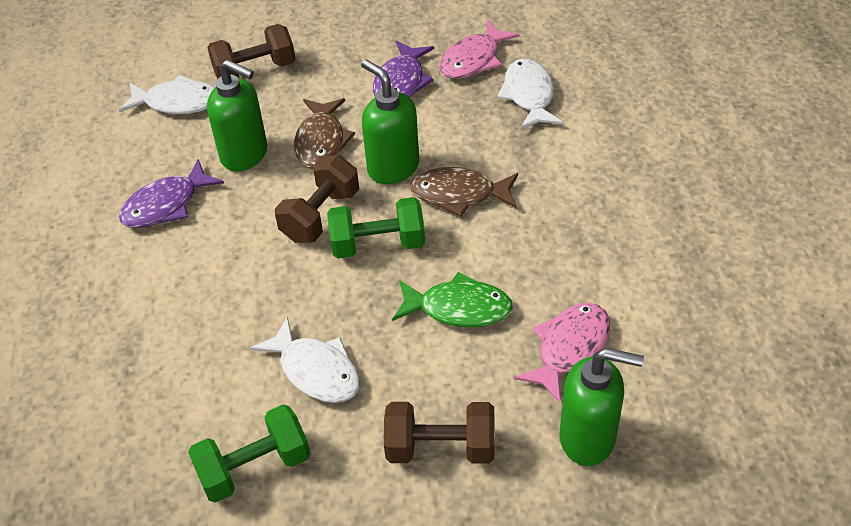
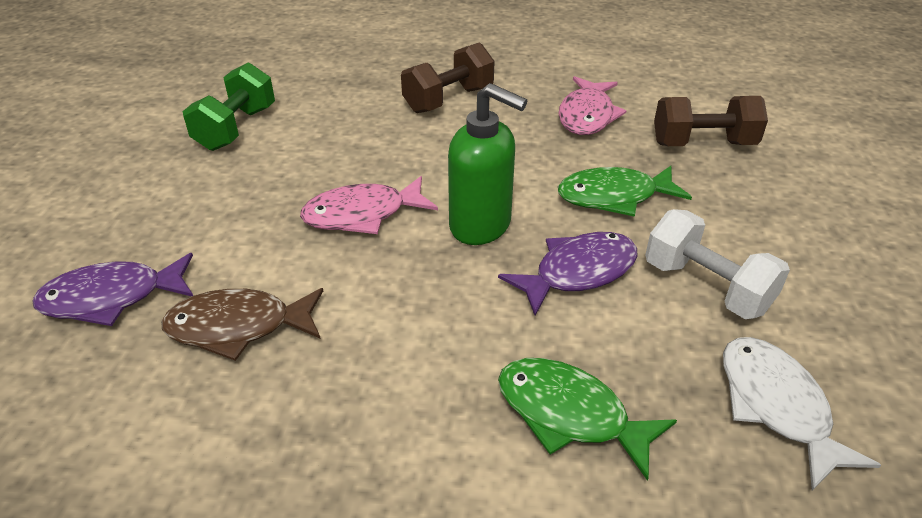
brown dumbbell: 3 -> 2
brown fish: 2 -> 1
green dumbbell: 2 -> 1
green fish: 1 -> 2
green soap dispenser: 3 -> 1
white dumbbell: 0 -> 1
white fish: 3 -> 1

